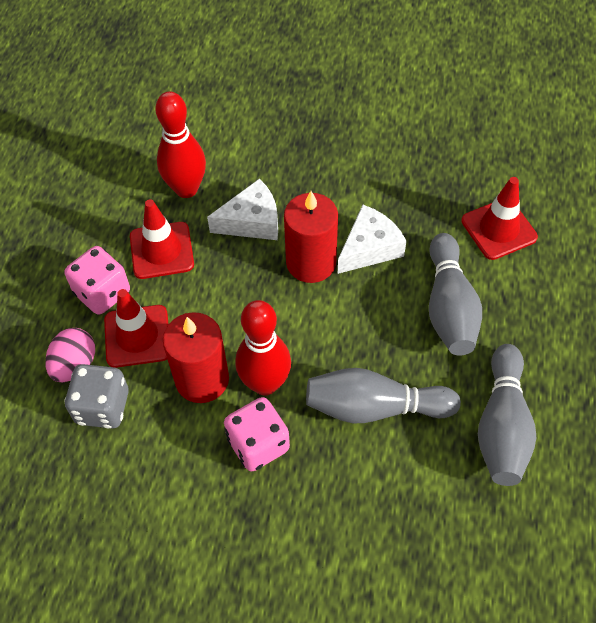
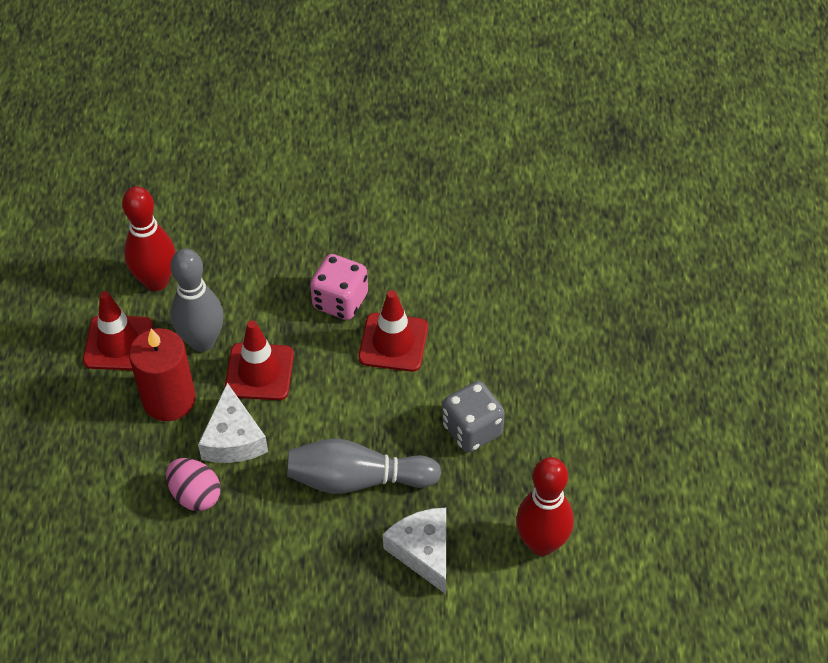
grey bowling pin: 3 -> 2
pink dice: 2 -> 1
red candle: 2 -> 1

